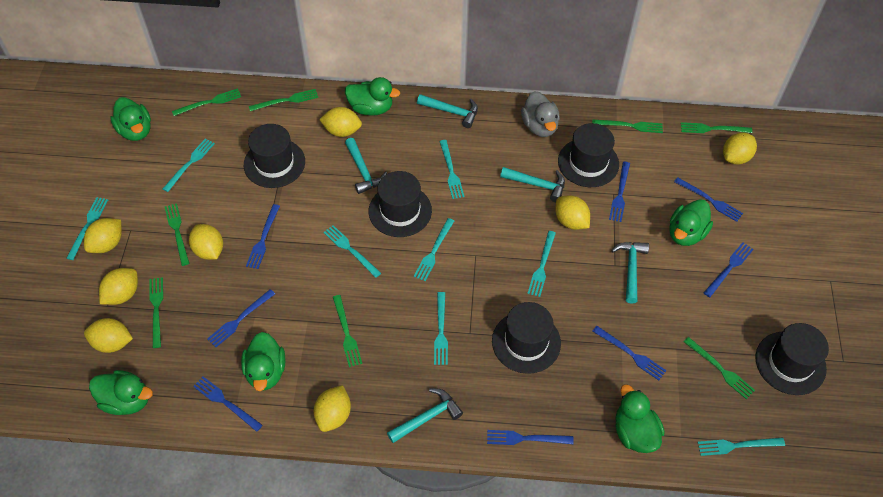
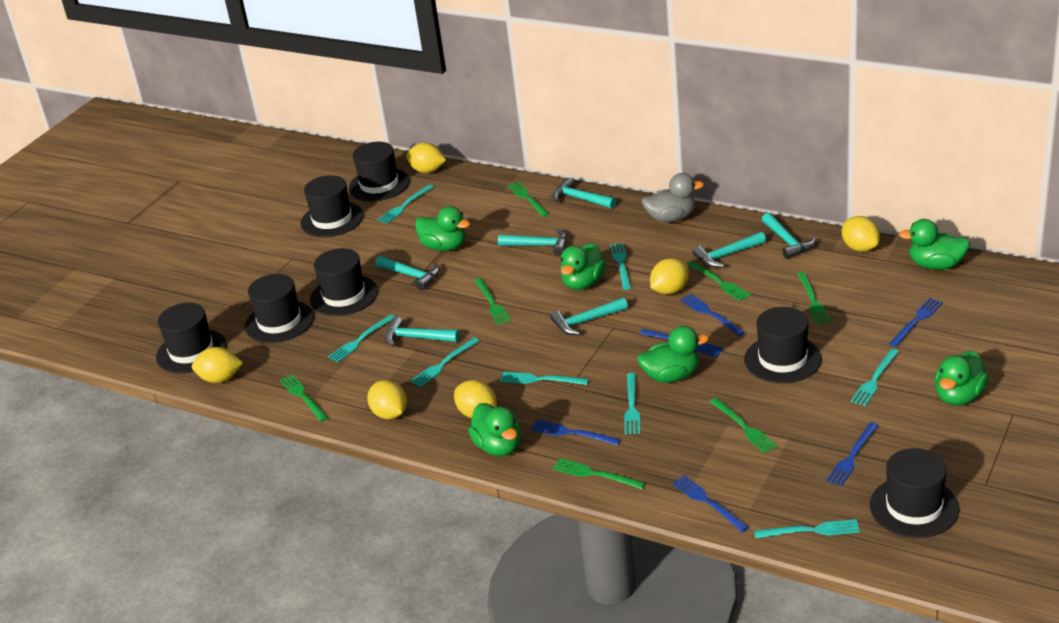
black hat: 5 -> 7
blue fork: 8 -> 6
green fork: 8 -> 7
turquoise hammer: 5 -> 7
yellow lemon: 8 -> 6

